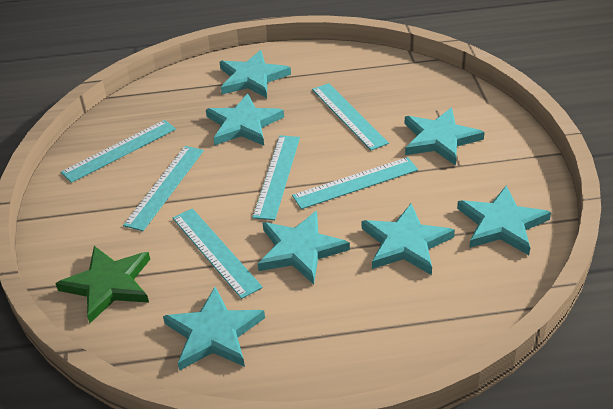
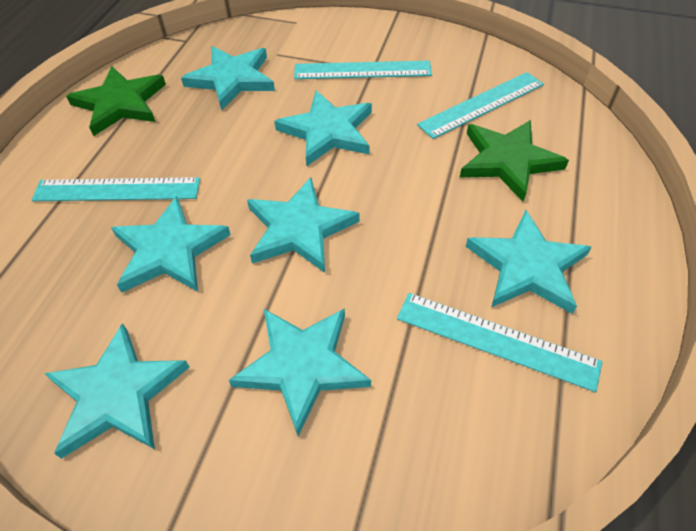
green star: 1 -> 2
turquoise ruler: 6 -> 4

